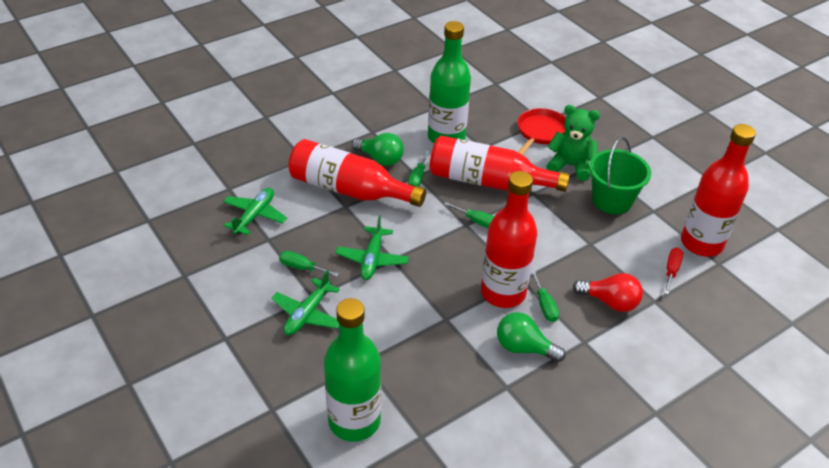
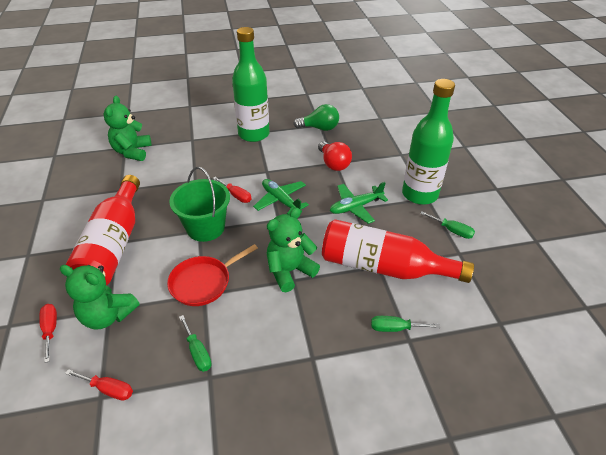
green light bulb: 2 -> 1
green plane: 3 -> 2
green screwdriver: 4 -> 3
green teddy bear: 1 -> 3
red bottle: 4 -> 2
red screwdriver: 1 -> 3

